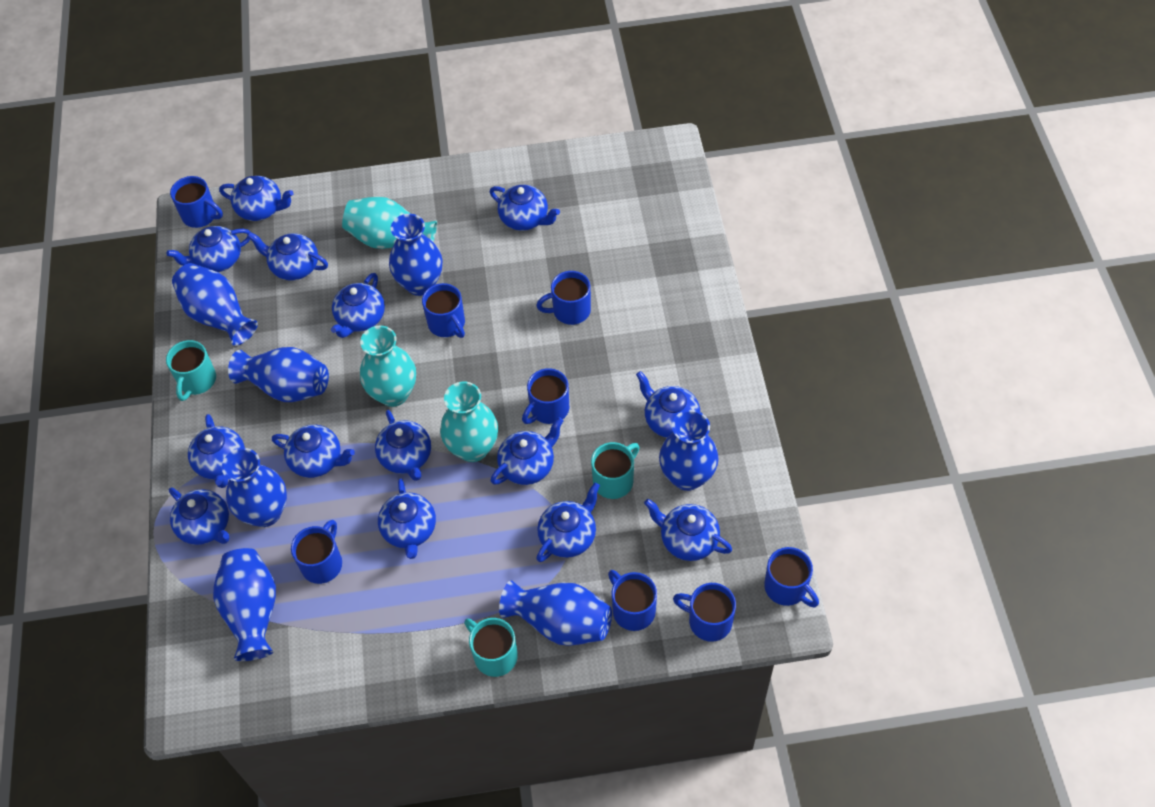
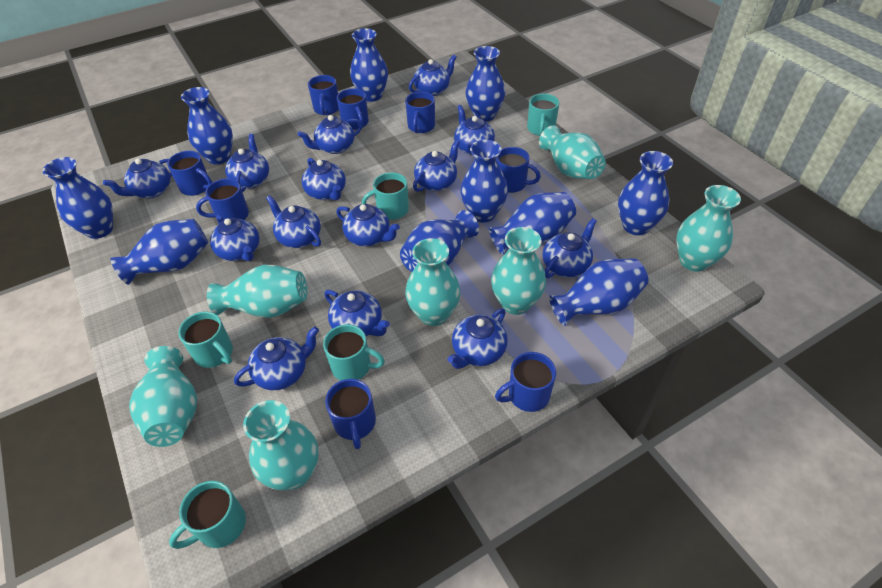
blue vase: 7 -> 10
turquoise mug: 3 -> 5
turquoise vase: 3 -> 7

